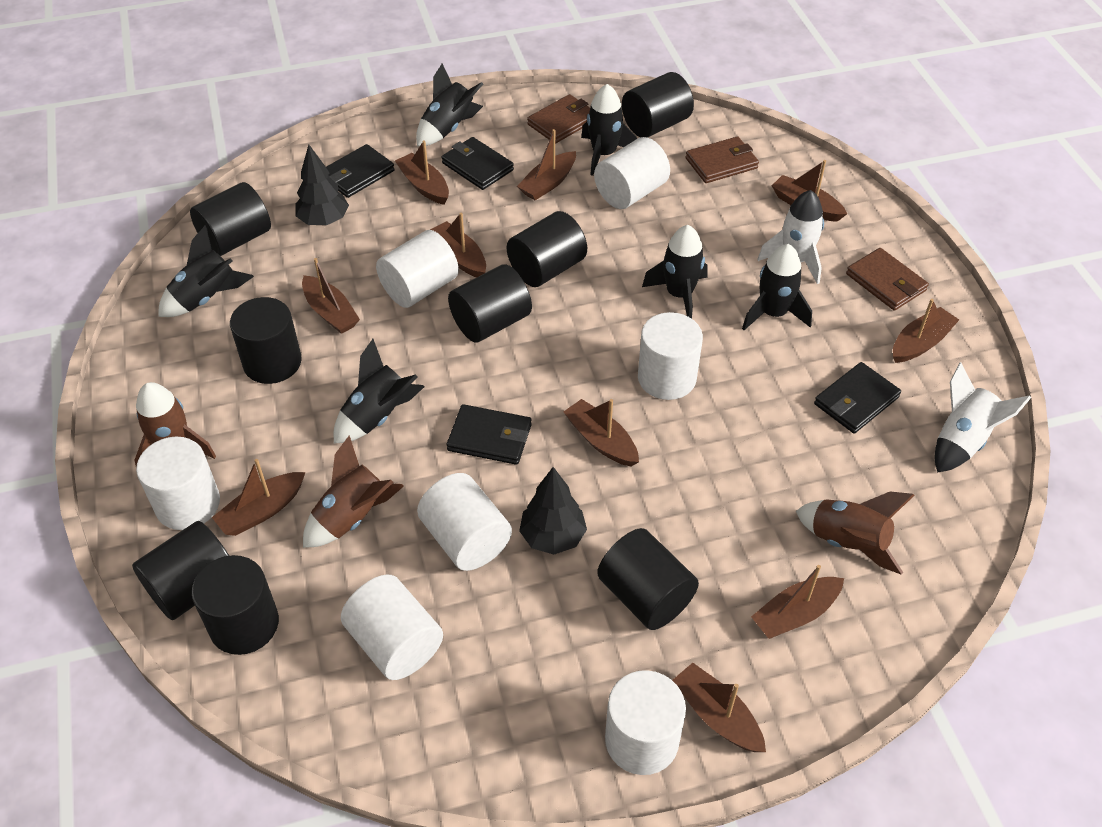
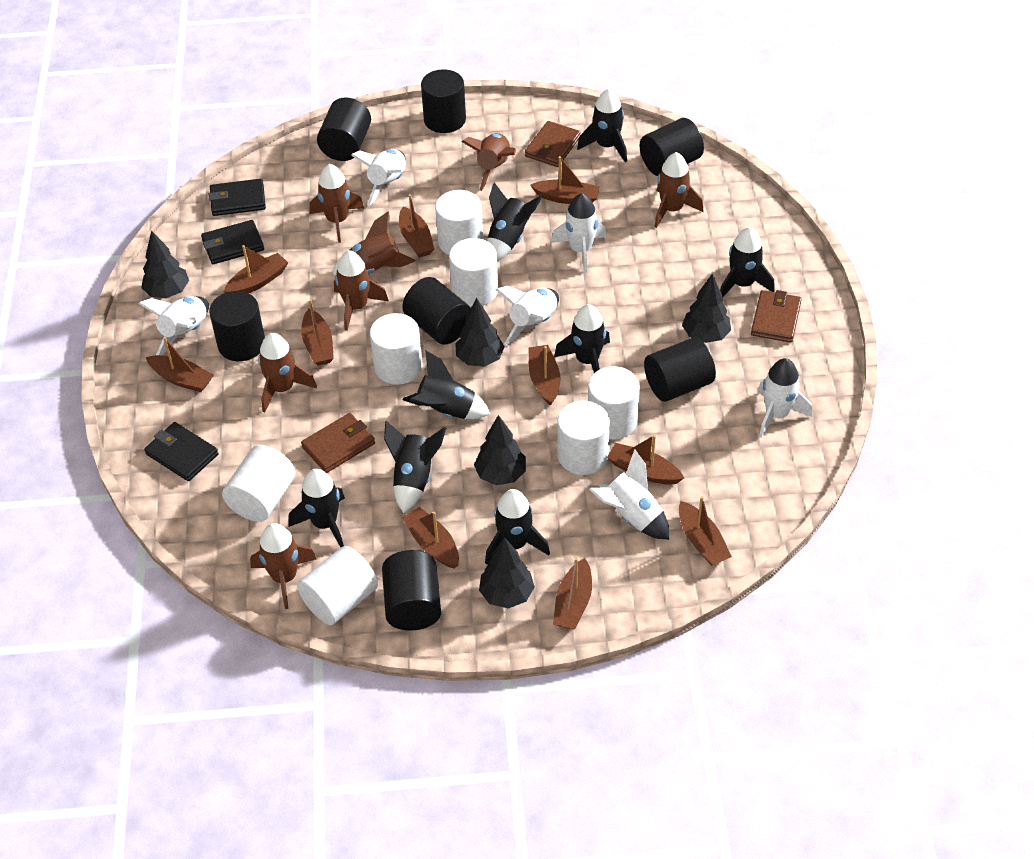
black cylinder: 8 -> 7
black rocket: 6 -> 8
black tree: 2 -> 5
black wallet: 4 -> 3
brown rocket: 3 -> 7
white rocket: 2 -> 6

